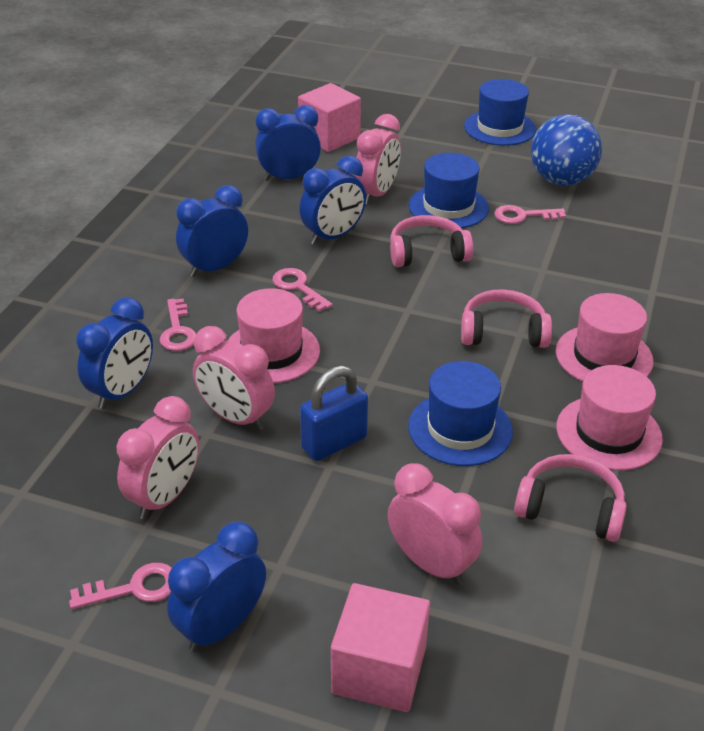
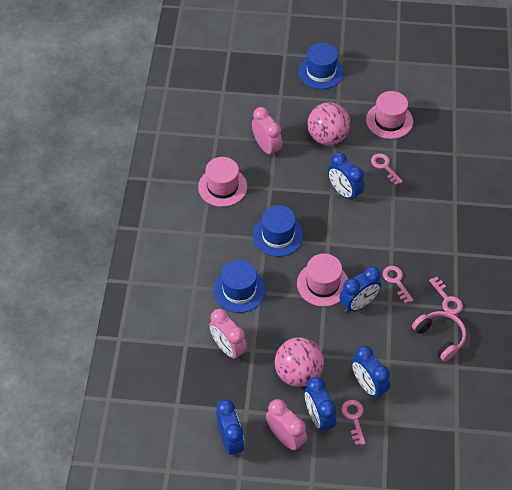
blue ball: 1 -> 0
blue padlock: 1 -> 0
pink ball: 0 -> 2
pink clock: 4 -> 3
pink cube: 2 -> 0
pink headphones: 3 -> 1

